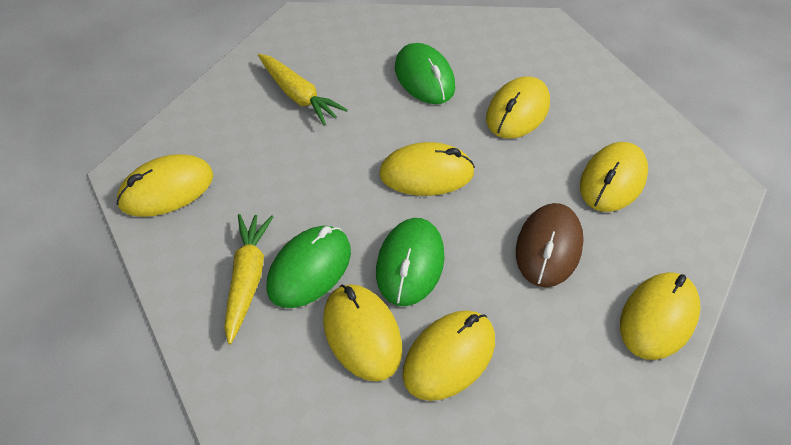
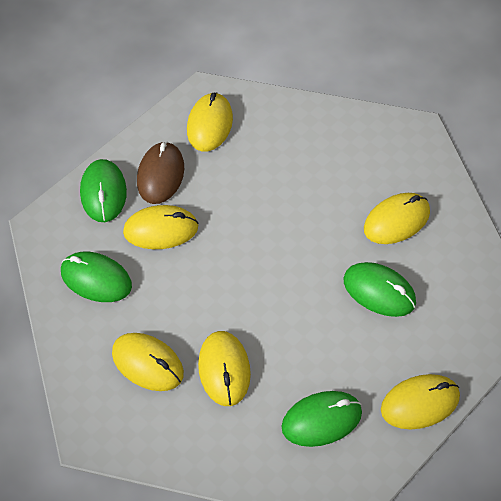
green mouse: 3 -> 4
yellow carrot: 2 -> 0
yellow mouse: 7 -> 6

